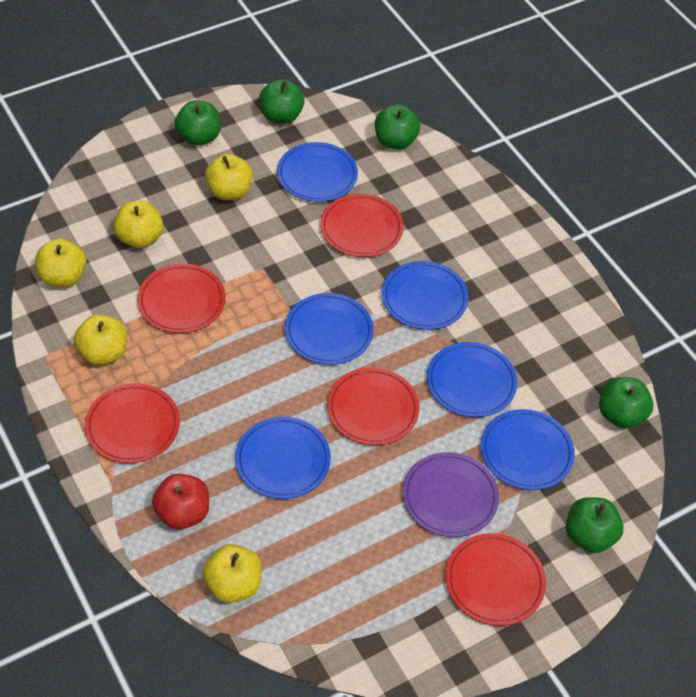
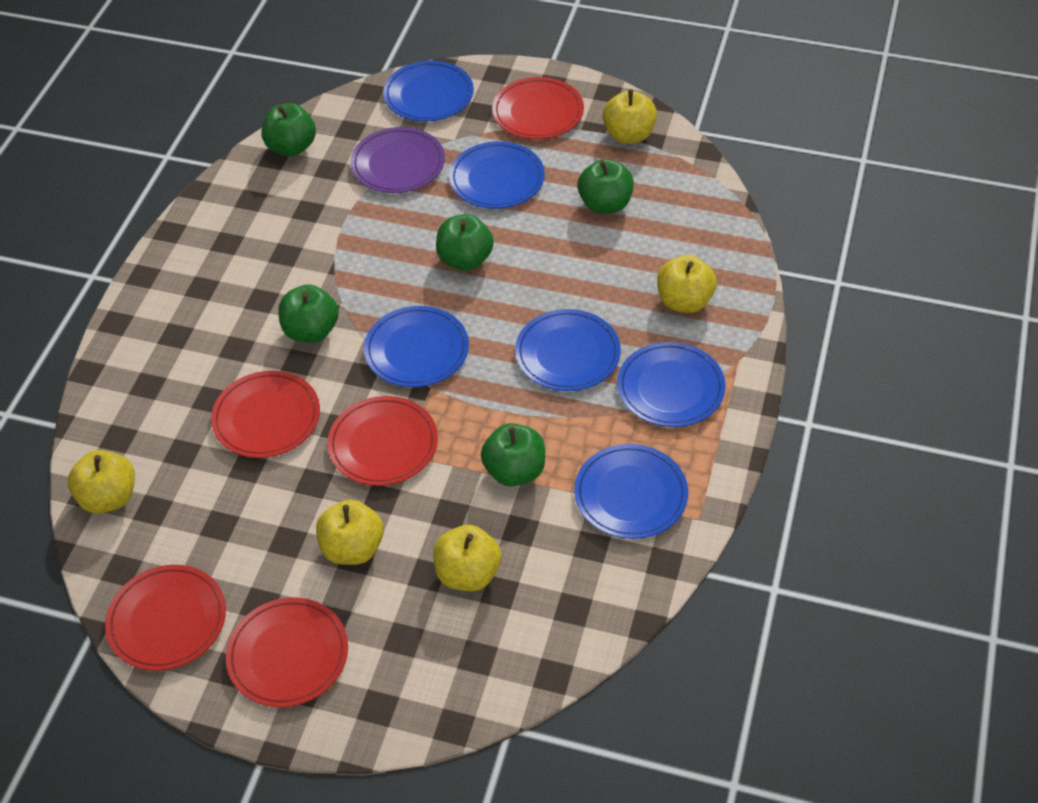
red apple: 1 -> 0

